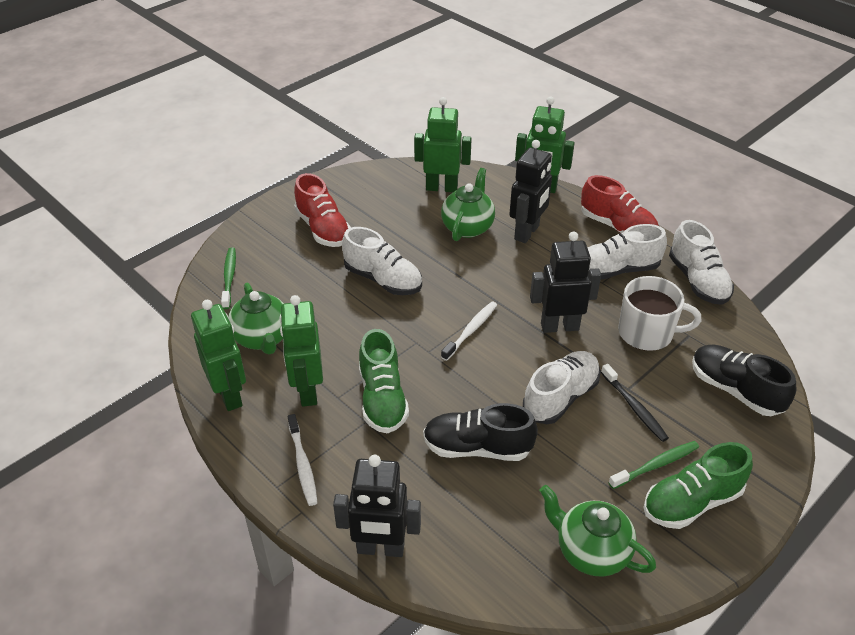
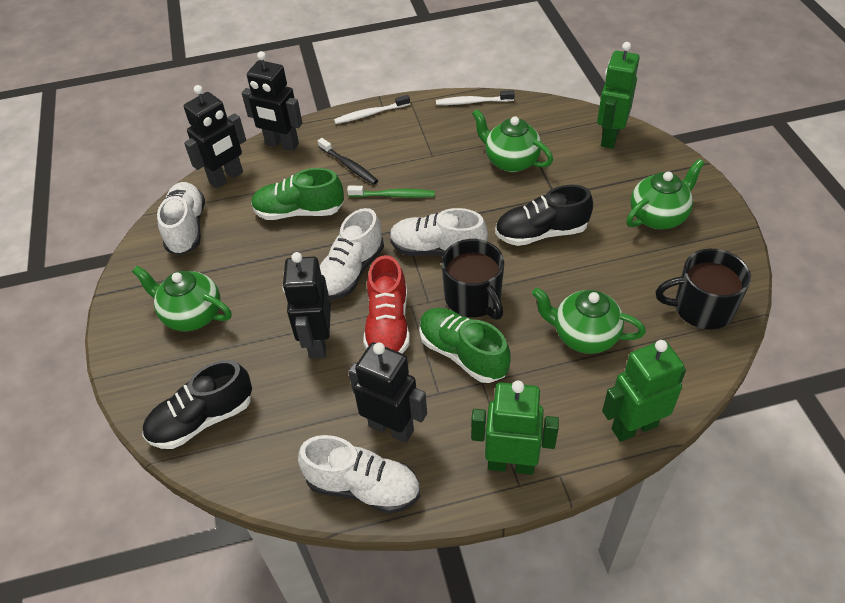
black mug: 0 -> 2
black robot: 3 -> 4
green robot: 4 -> 3
green teapot: 3 -> 4
green toothbrush: 2 -> 1
red shoe: 2 -> 1
white mug: 1 -> 0

